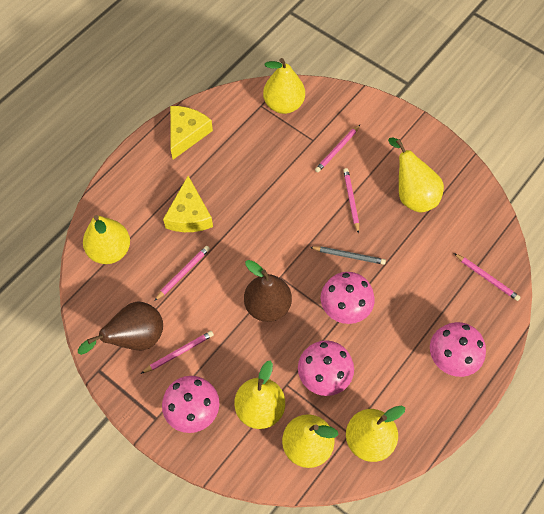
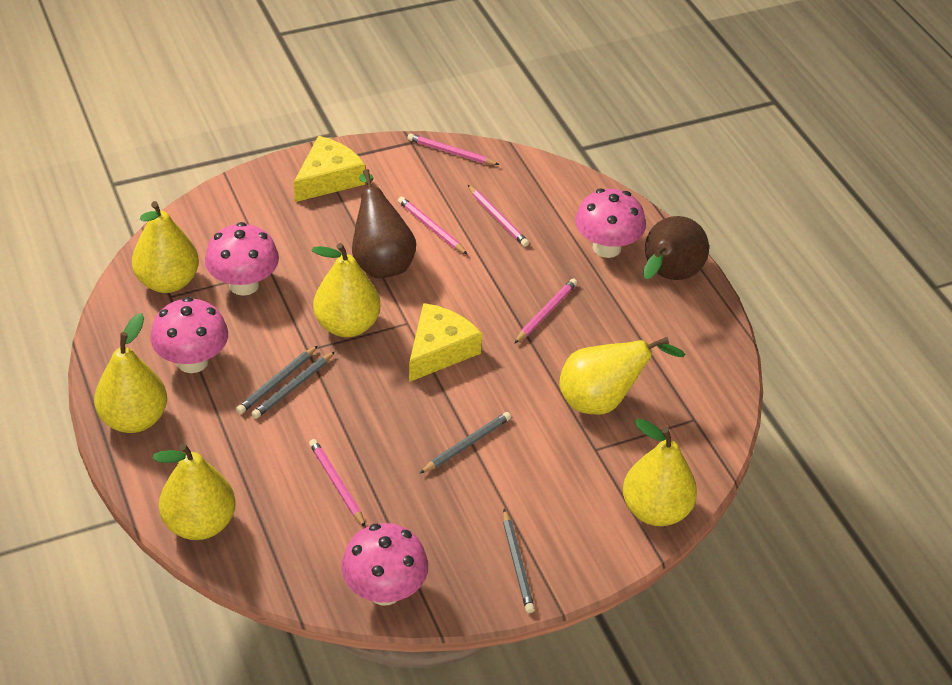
grey pencil: 1 -> 4

